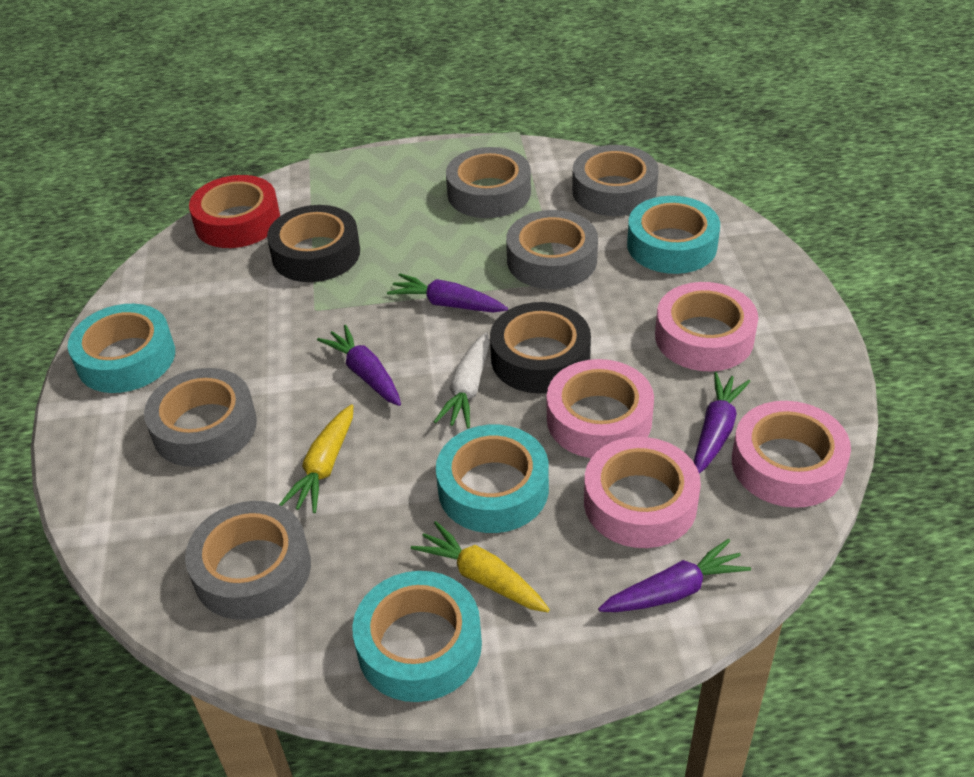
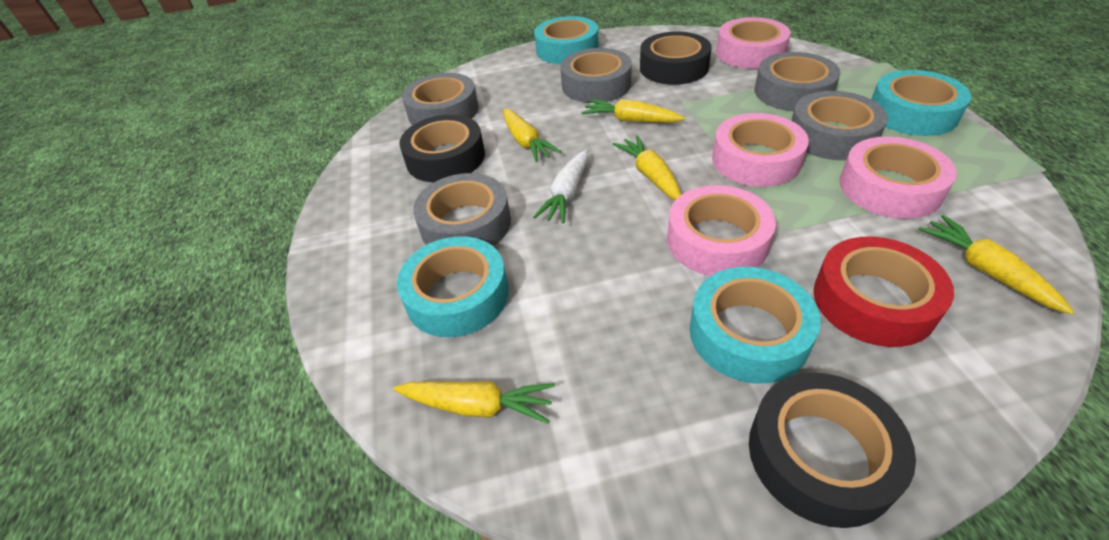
black tape: 2 -> 3
purple carrot: 4 -> 0
yellow carrot: 2 -> 5

